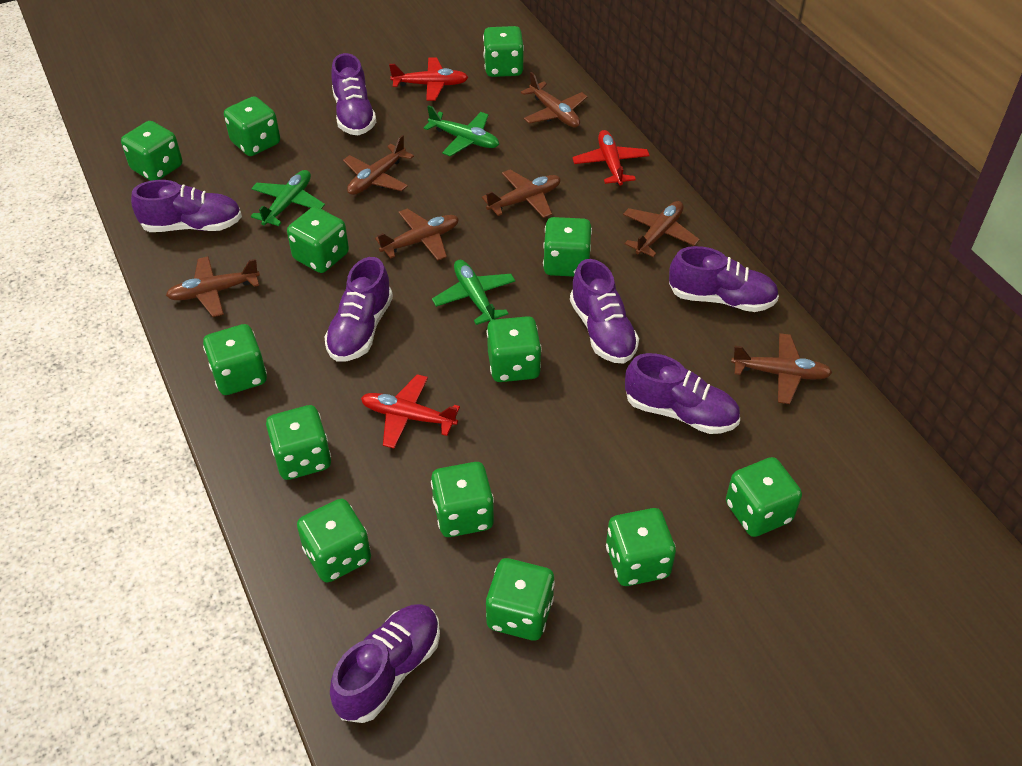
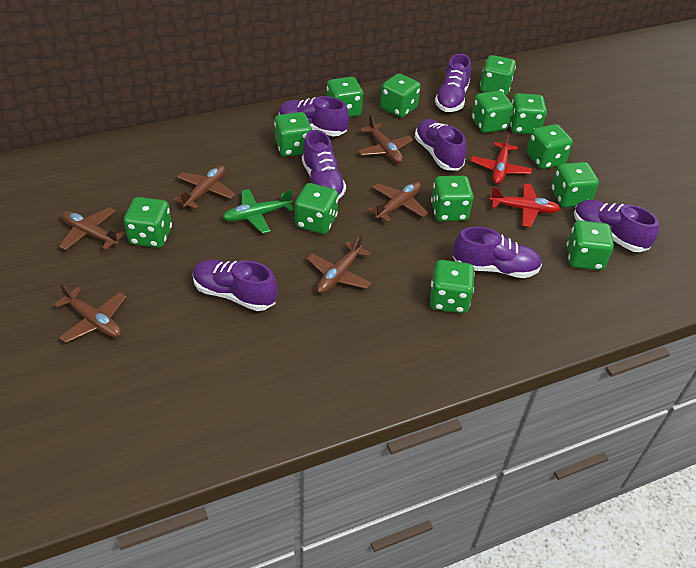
brown plane: 7 -> 6
green plane: 3 -> 1
red plane: 3 -> 2

